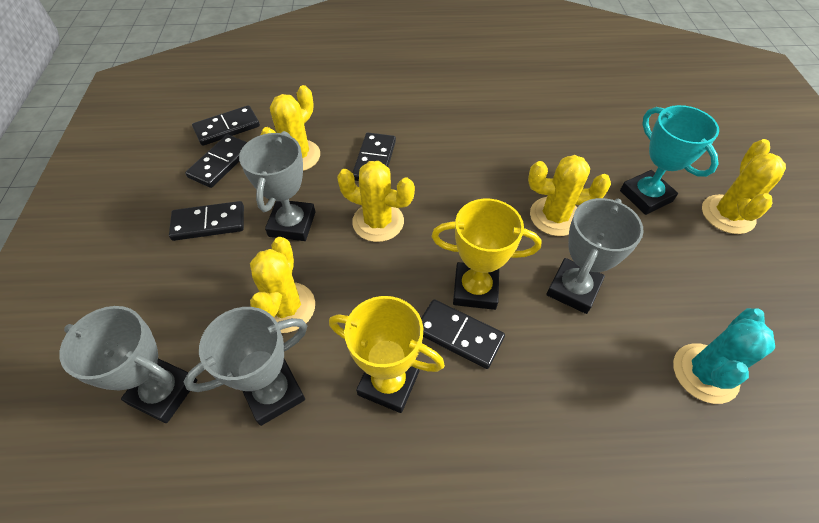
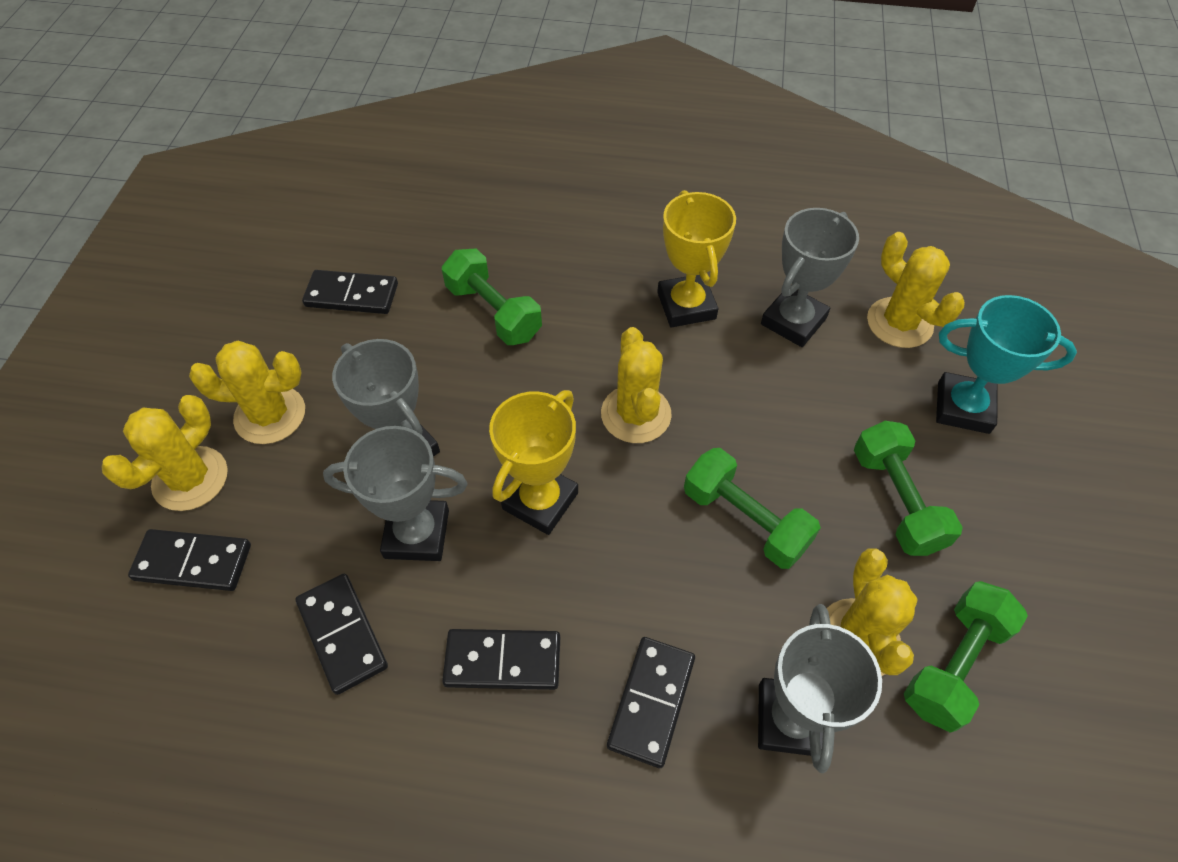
green dumbbell: 0 -> 4
turquoise cactus: 1 -> 0

